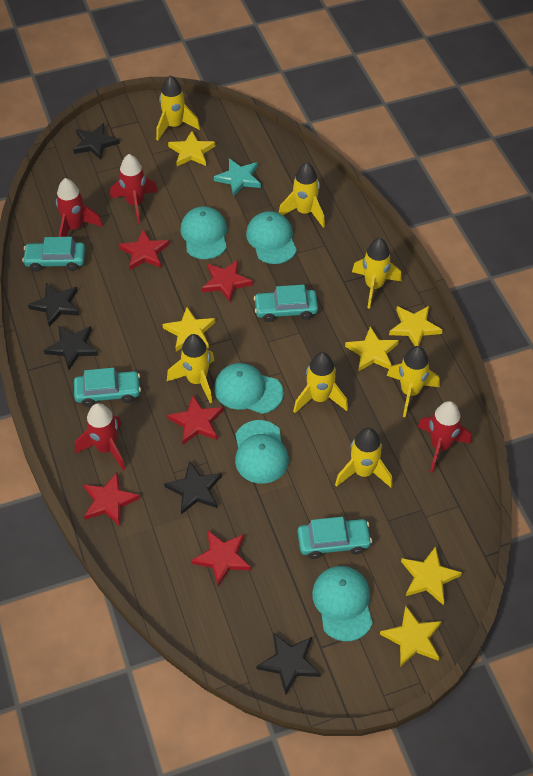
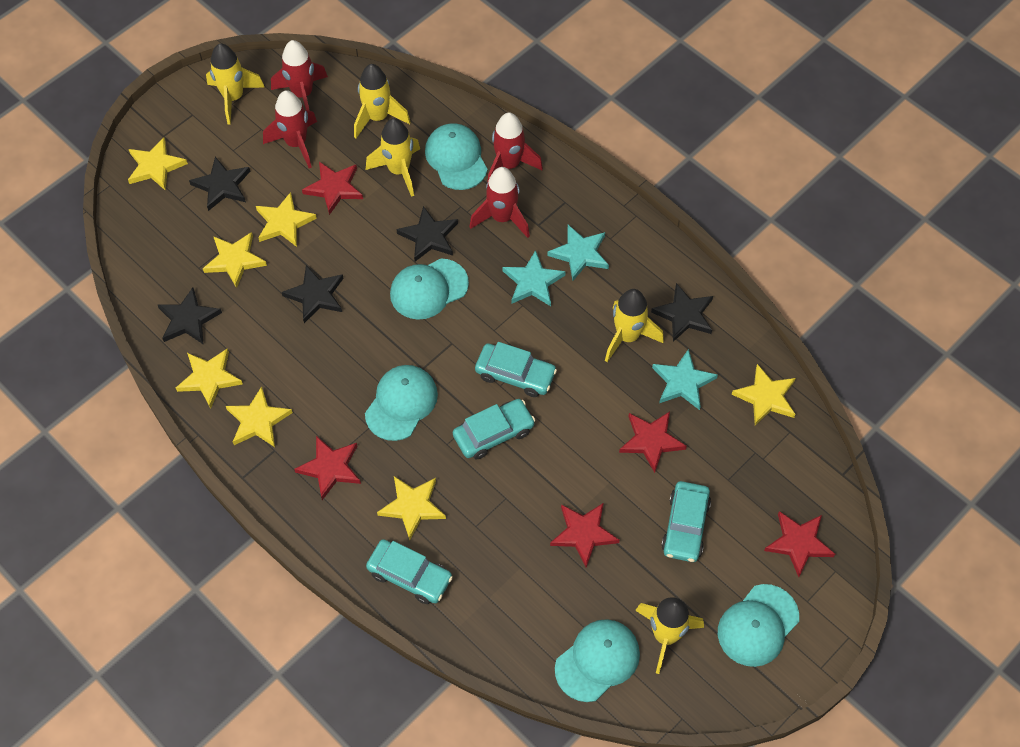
turquoise star: 1 -> 3
yellow rocket: 7 -> 5
yellow star: 6 -> 7

